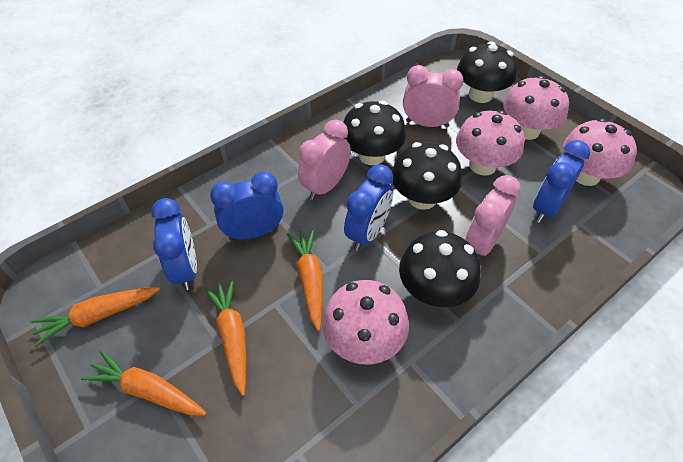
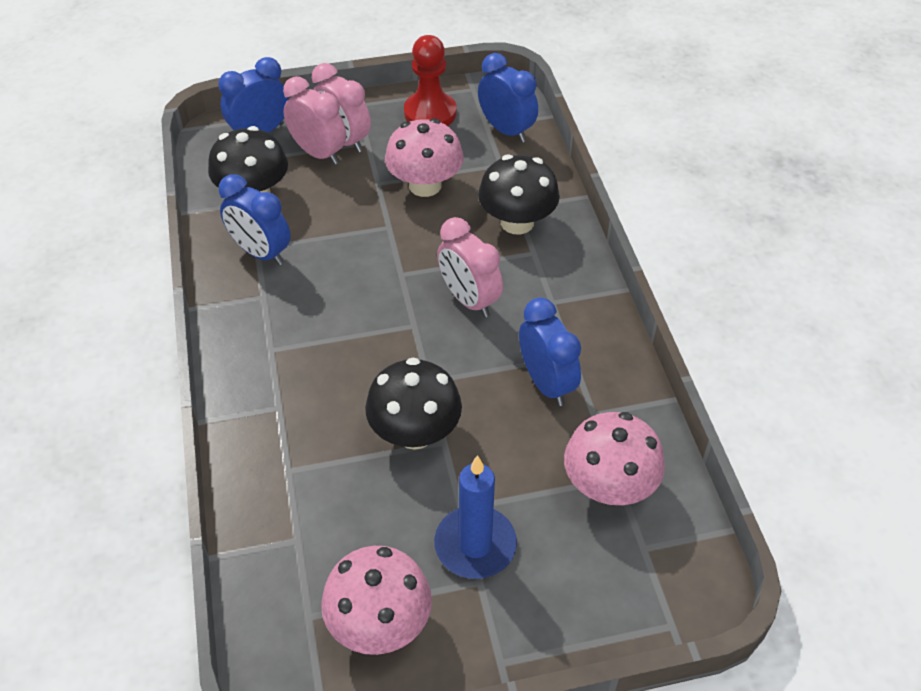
black mushroom: 4 -> 3
blue candle: 0 -> 1
orange carrot: 4 -> 0
pink mushroom: 4 -> 3
red pawn: 0 -> 1

